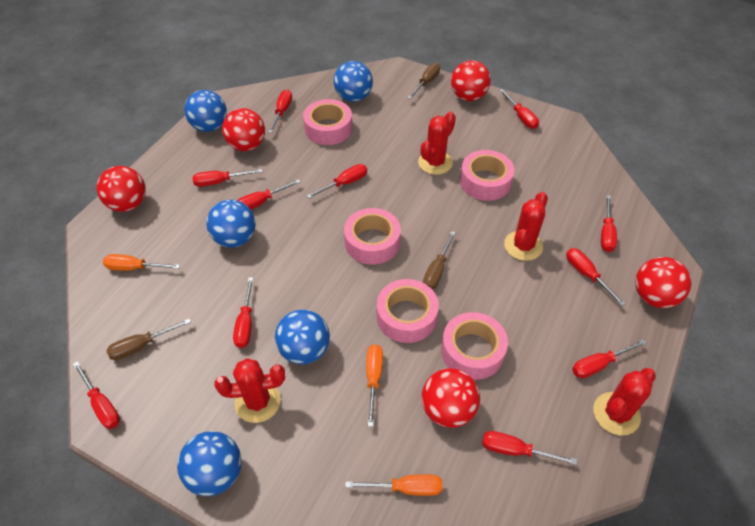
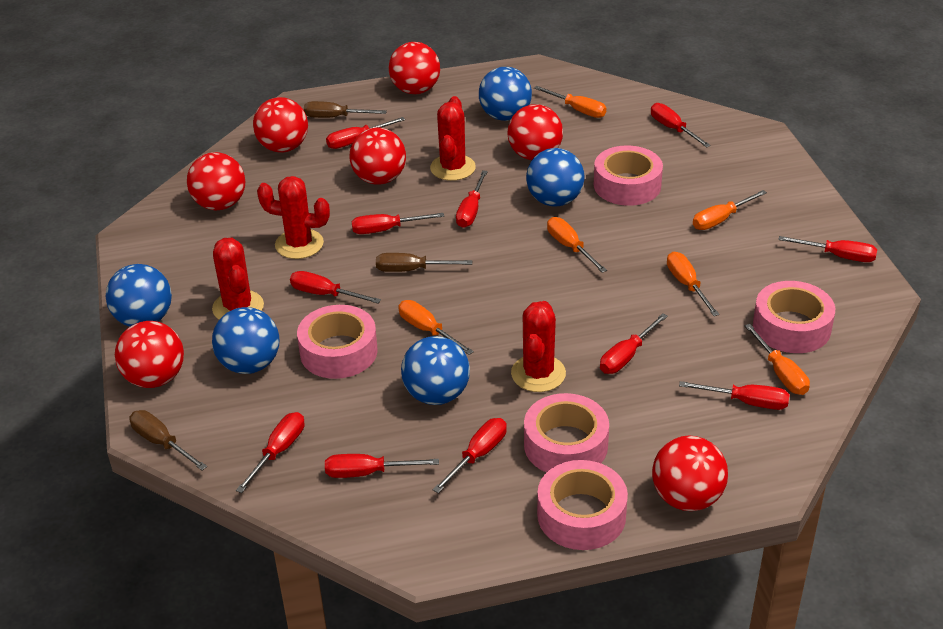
orange screwdriver: 3 -> 6
red ball: 5 -> 7

